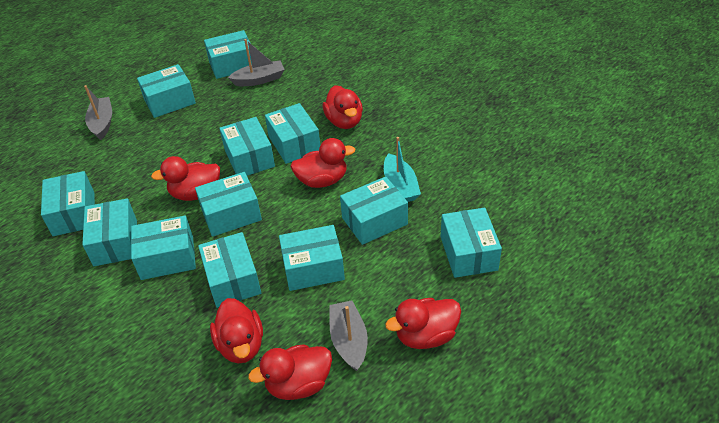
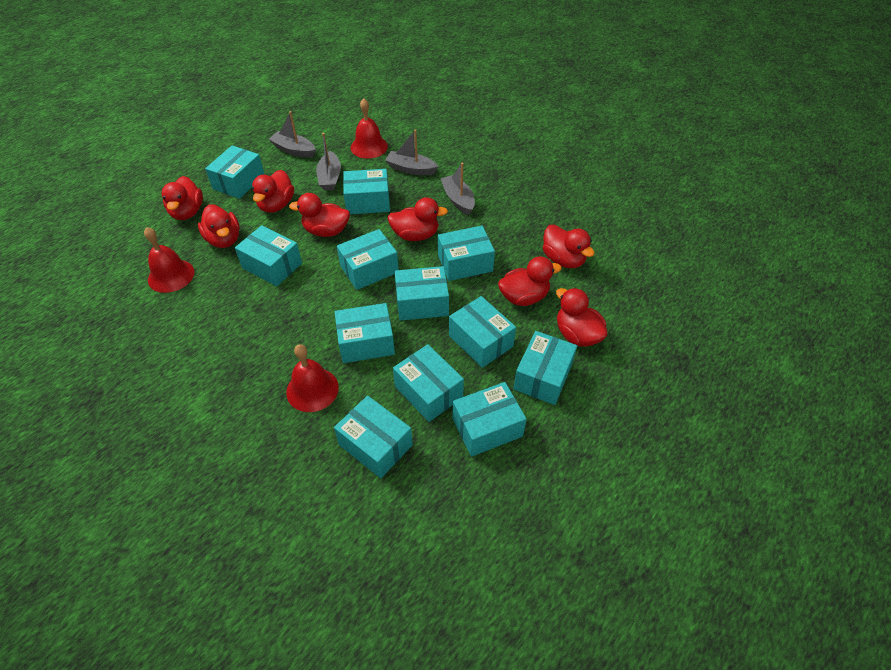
grey boat: 3 -> 4
red bell: 0 -> 3
red duck: 6 -> 8
turquoise boat: 1 -> 0

